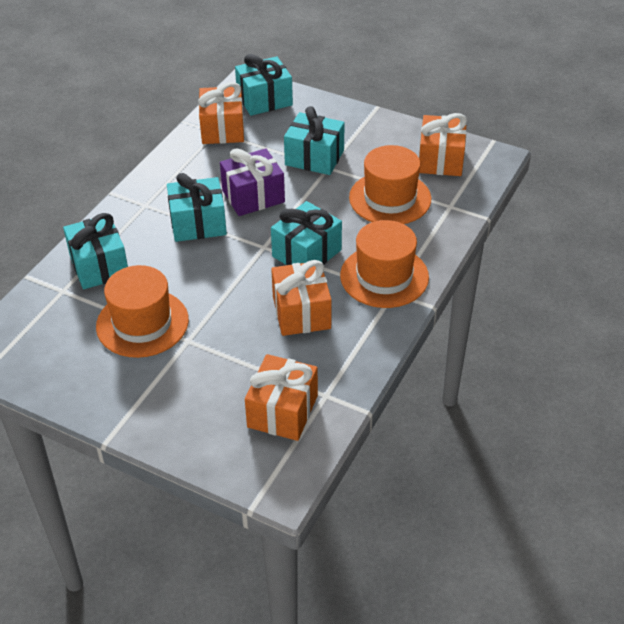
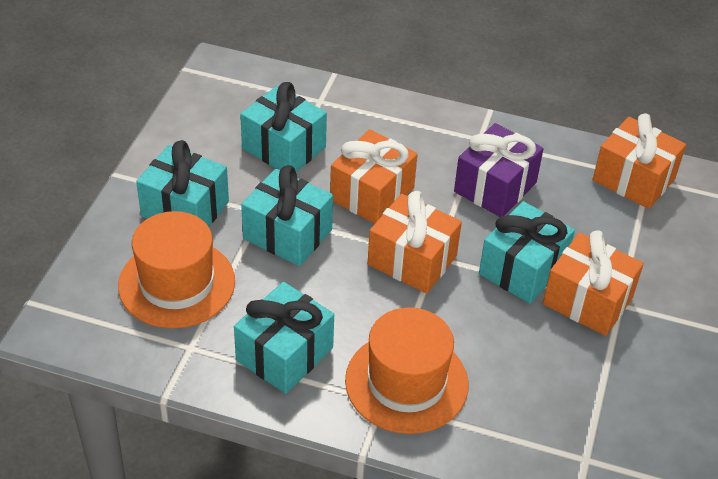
orange hat: 3 -> 2

